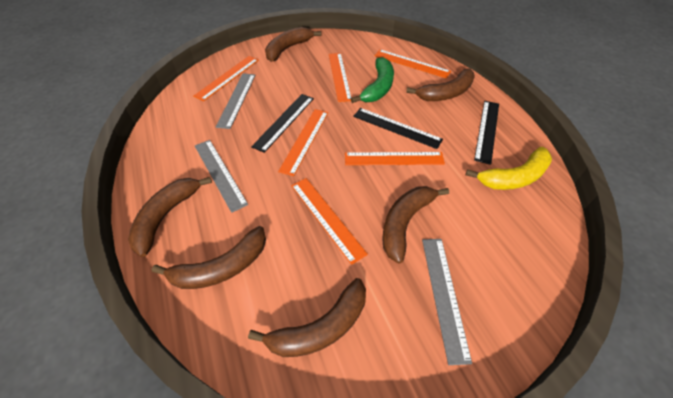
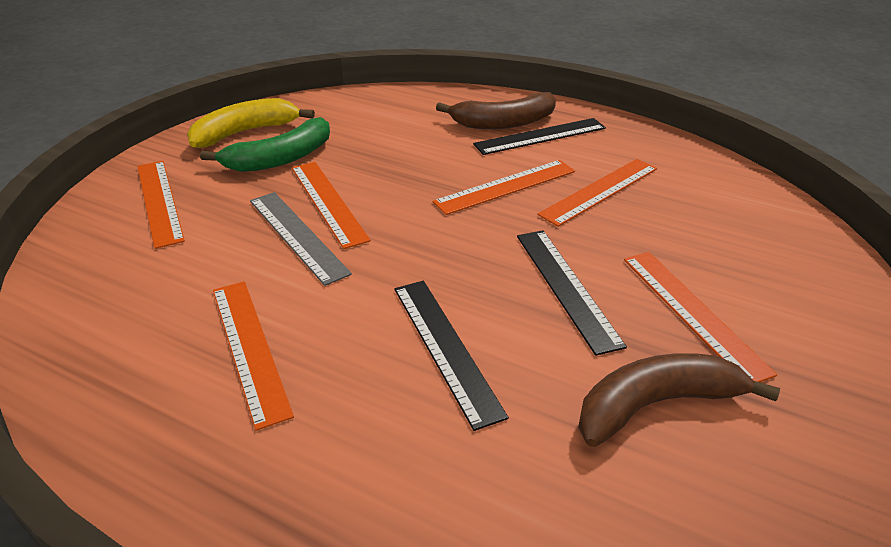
brown banana: 6 -> 2
grey ruler: 3 -> 1

